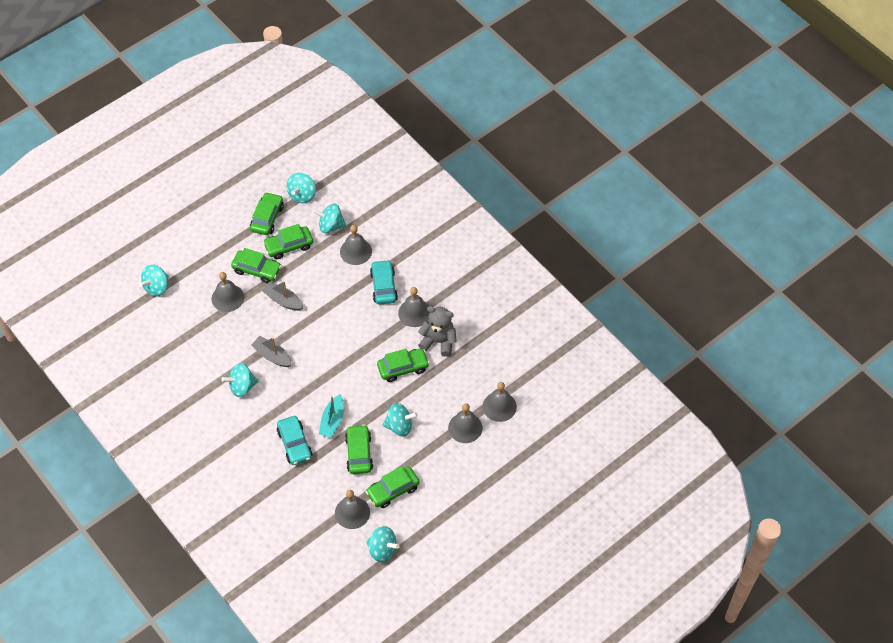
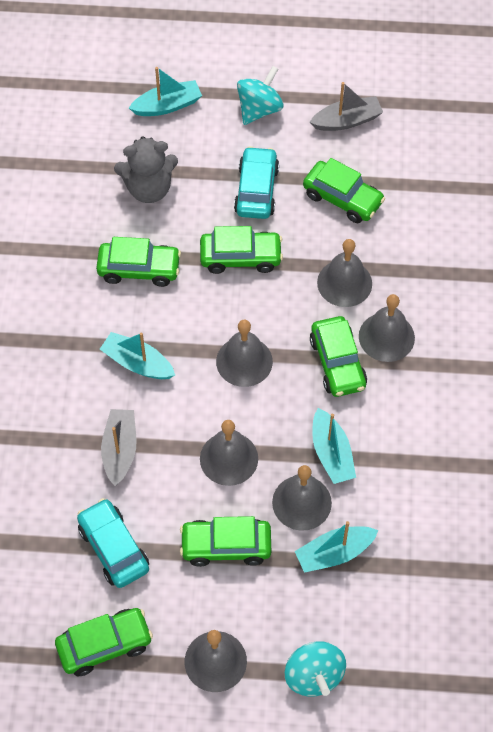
turquoise boat: 1 -> 4
turquoise spinning top: 6 -> 2

